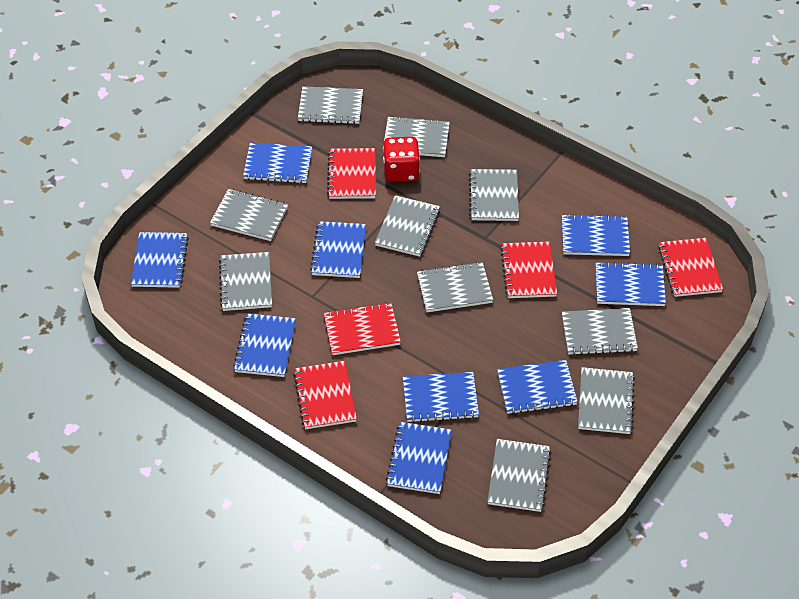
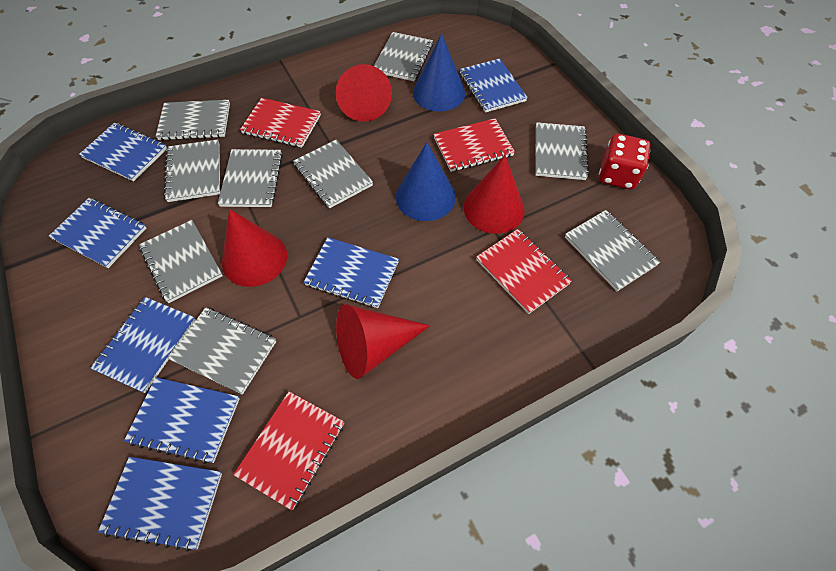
blue cone: 0 -> 2
blue notebook: 9 -> 7
grey notebook: 10 -> 9
red cone: 0 -> 4
red notebook: 5 -> 4

